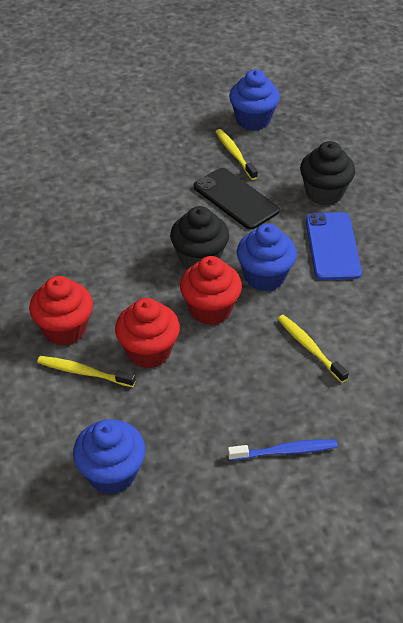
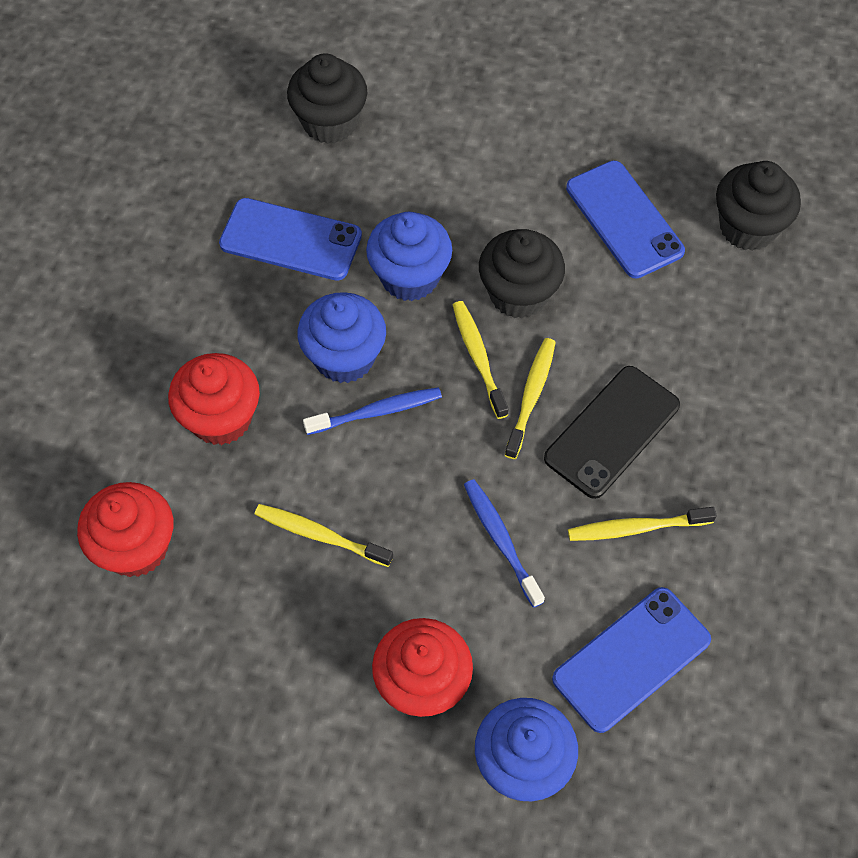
black cupcake: 2 -> 3
blue phone: 1 -> 3
blue toothbrush: 1 -> 2
yellow toothbrush: 3 -> 4

